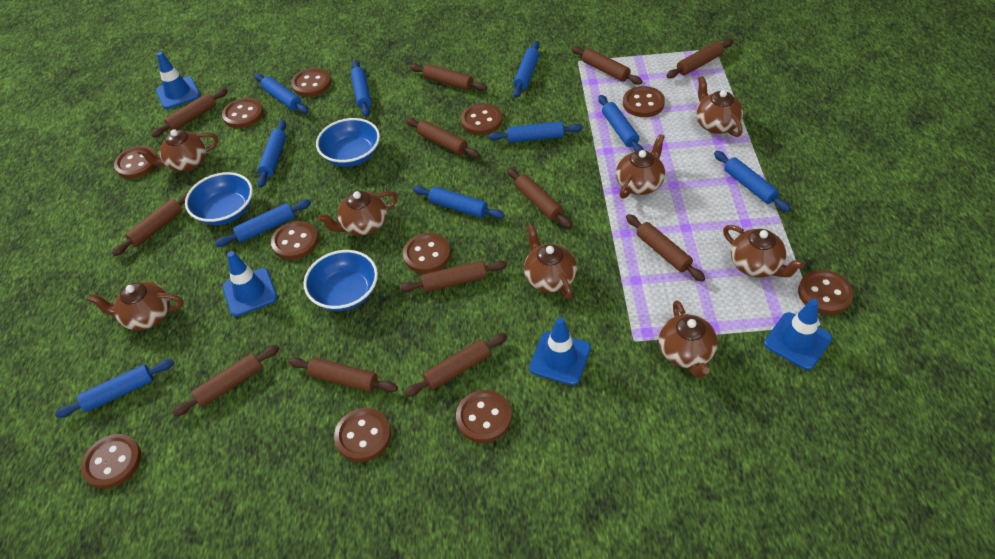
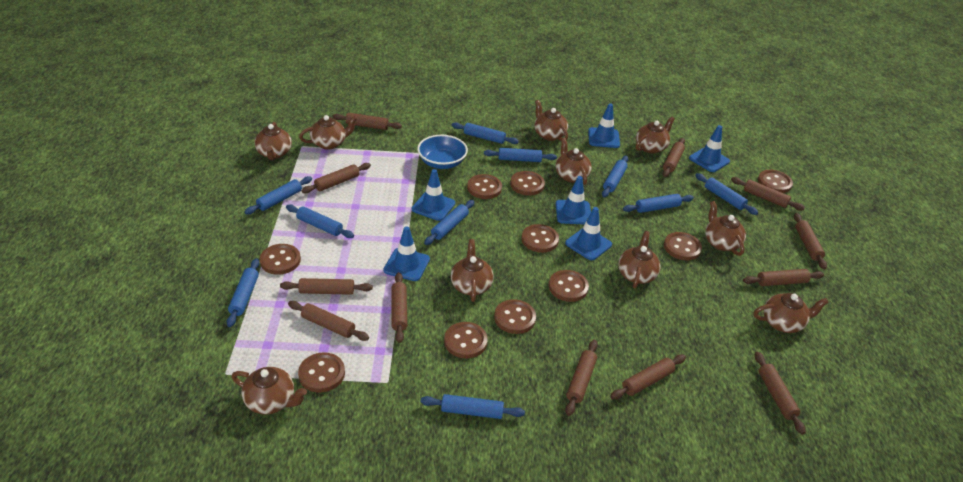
blue bowl: 3 -> 1
blue traffic cone: 4 -> 6
brown button: 11 -> 10
brown teapot: 8 -> 10

